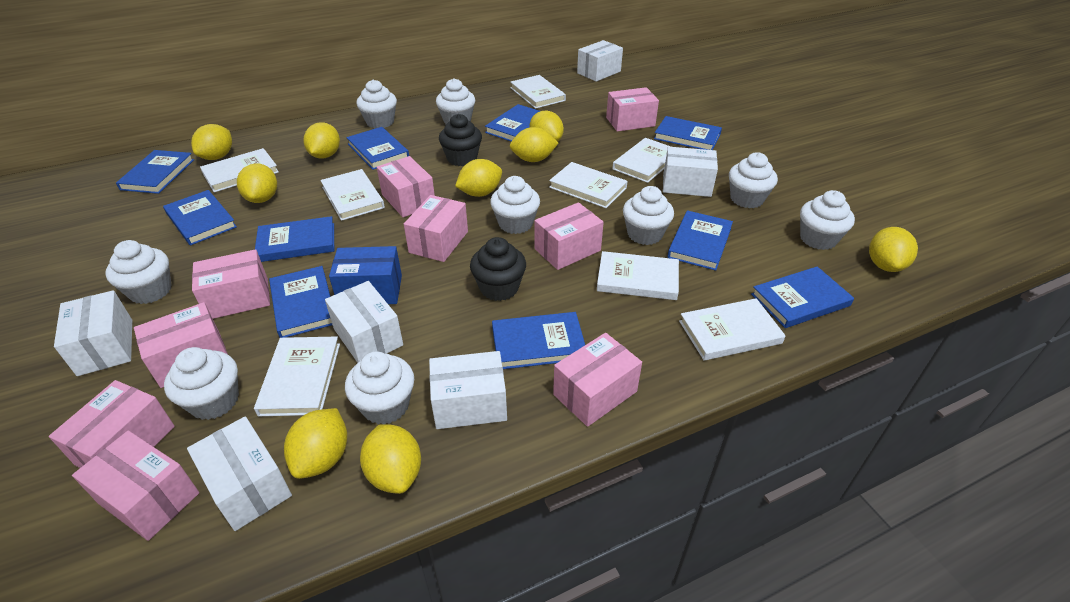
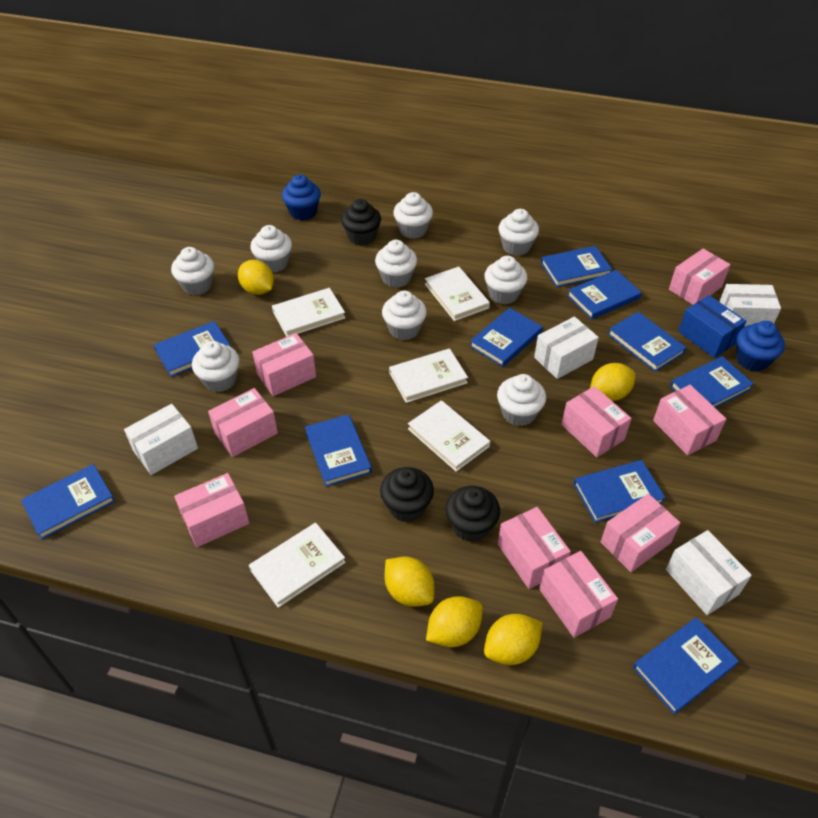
black cupcake: 2 -> 3
blue cupcake: 0 -> 2
white book: 8 -> 5
white box: 6 -> 4
yellow lemon: 9 -> 5

